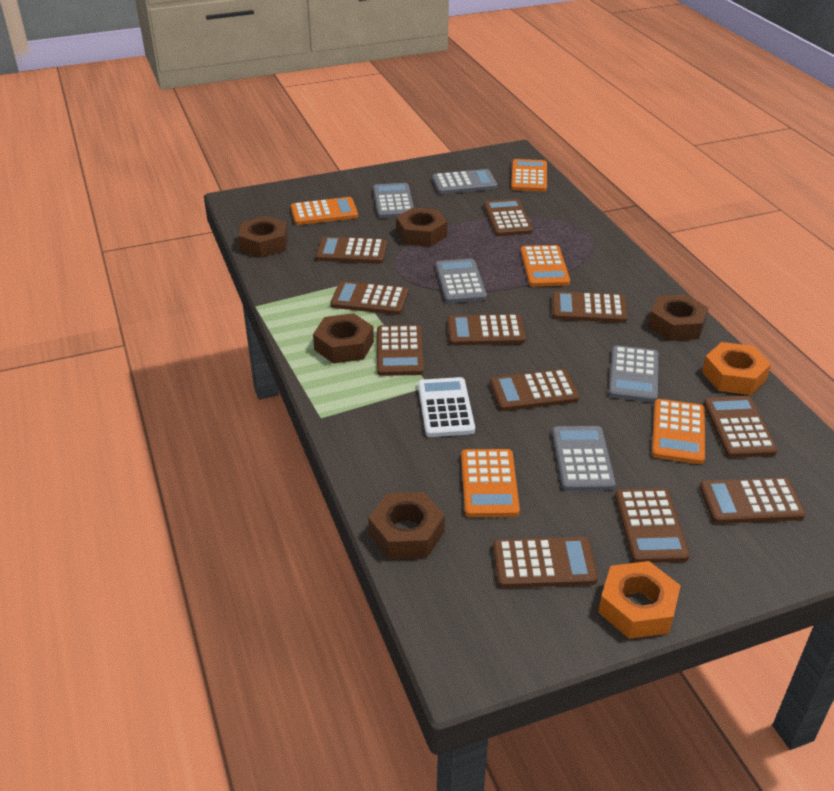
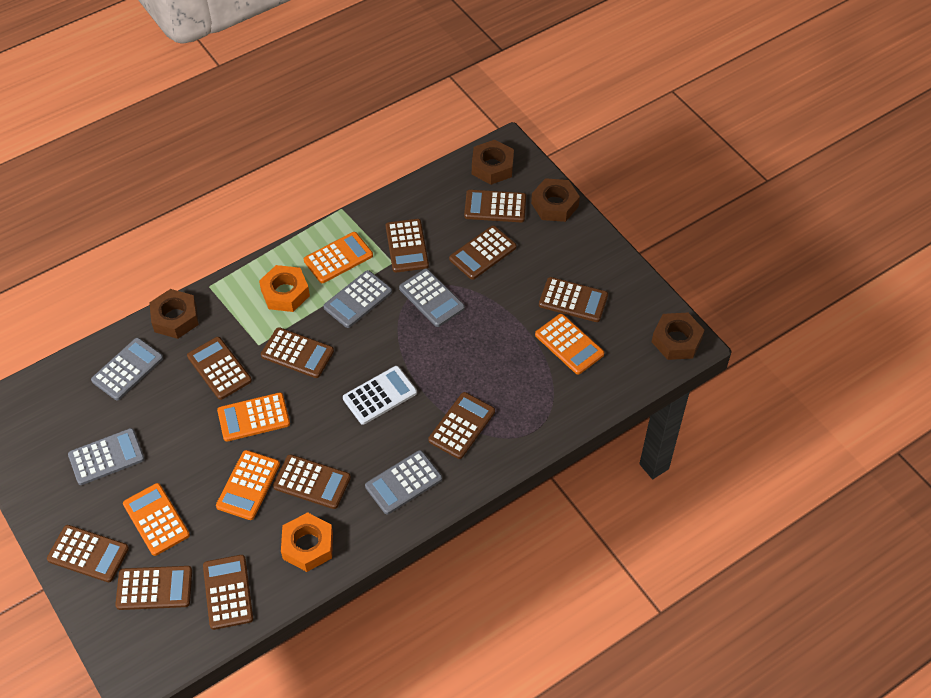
brown nut: 5 -> 4

